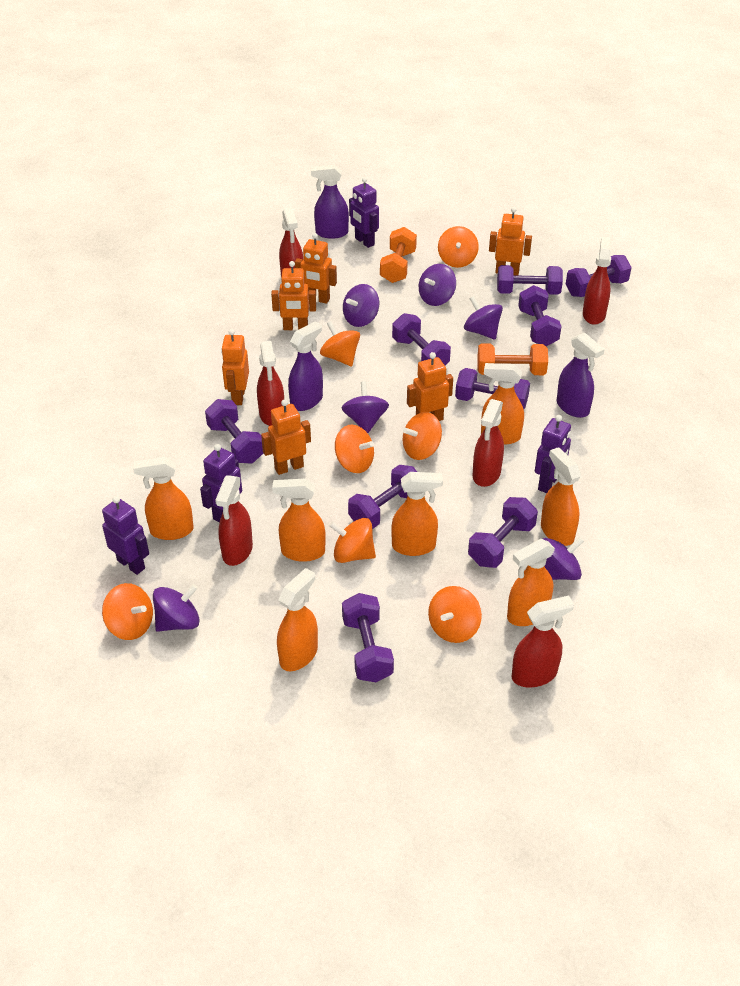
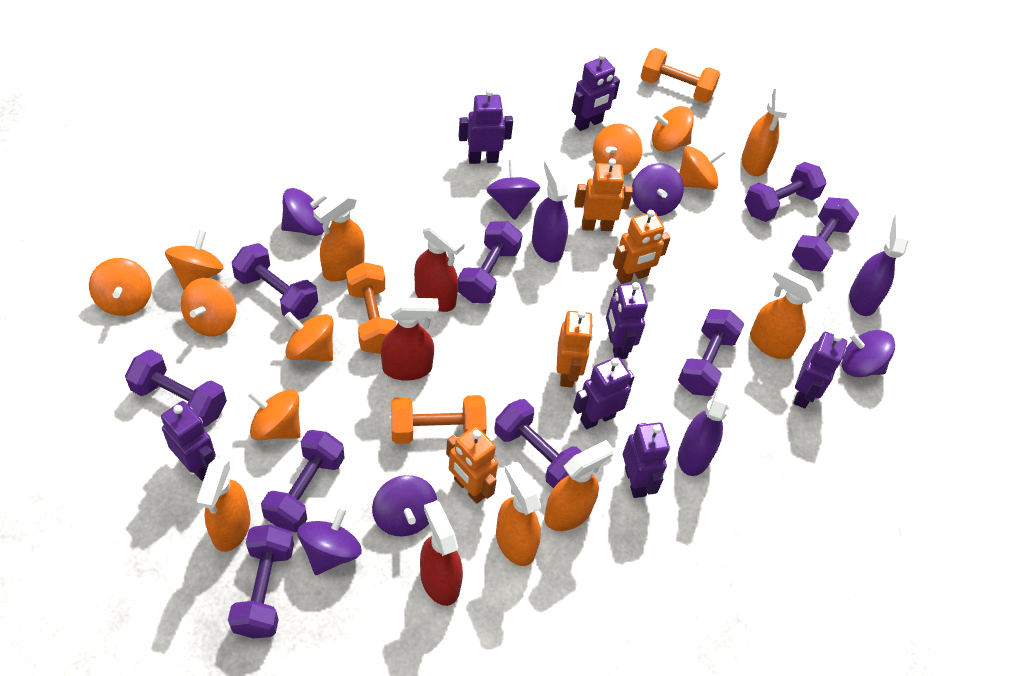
orange dumbbell: 2 -> 3
orange robot: 6 -> 4
orange spinning top: 7 -> 8
orange spray bottle: 7 -> 6
purple robot: 4 -> 7
red spray bottle: 6 -> 3

